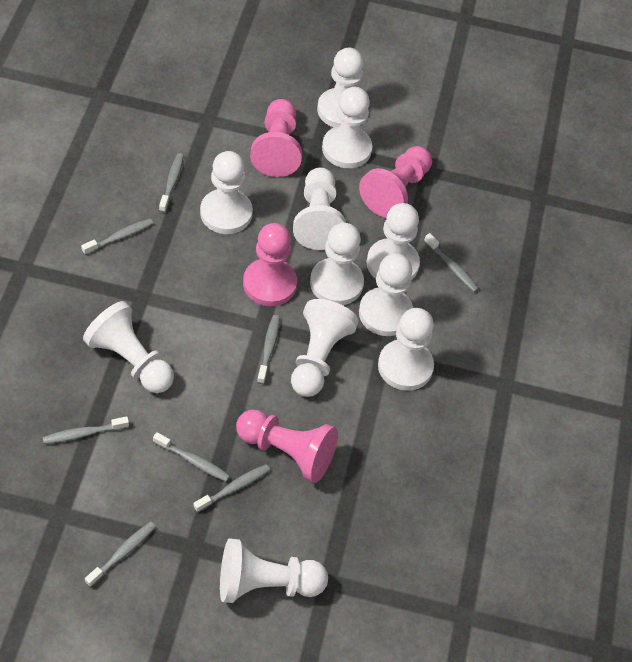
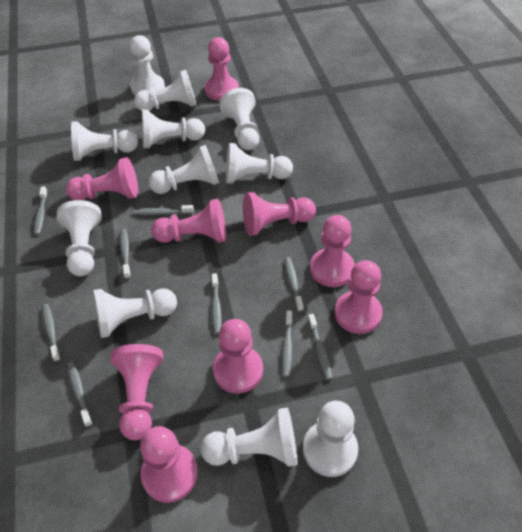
grey toothbrush: 8 -> 9
pink pawn: 4 -> 9

